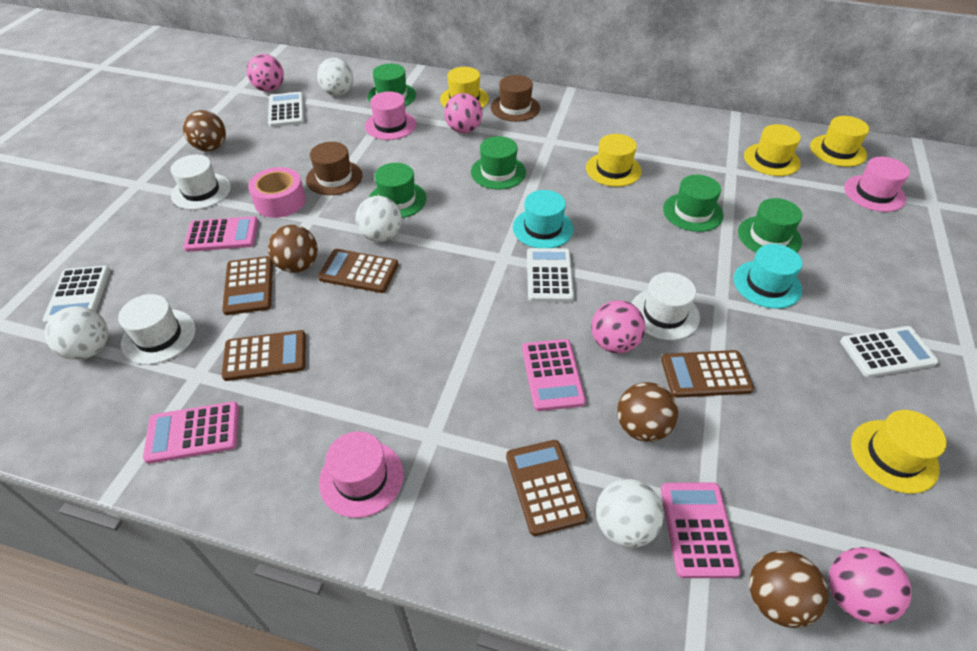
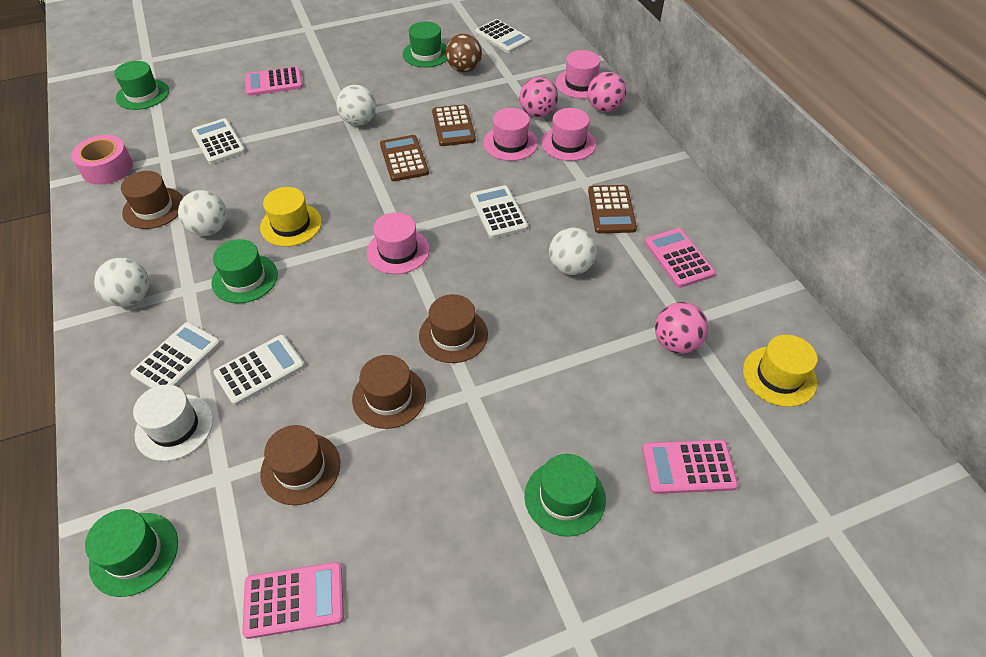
brown ball: 4 -> 1
brown calculator: 5 -> 3
brown hat: 2 -> 4
pink ball: 4 -> 3
pink hat: 3 -> 4
turquoise hat: 2 -> 0
white calculator: 4 -> 5
white hat: 3 -> 1
yellow hat: 5 -> 2

